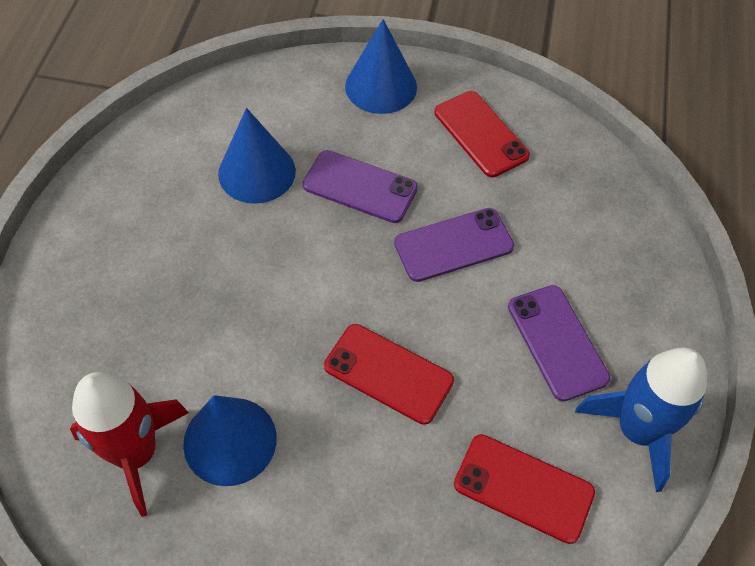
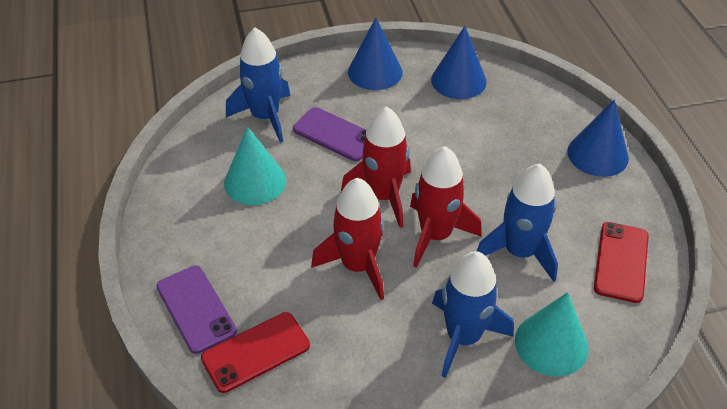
blue rocket: 1 -> 3
purple phone: 3 -> 2
red phone: 3 -> 2
red rocket: 1 -> 3
turquoise cone: 0 -> 2

